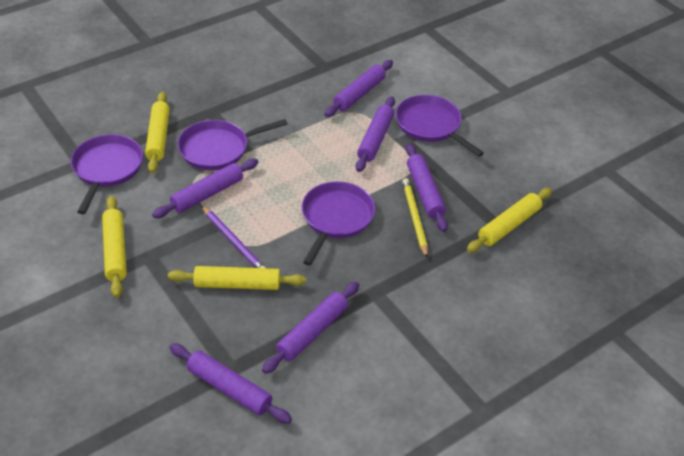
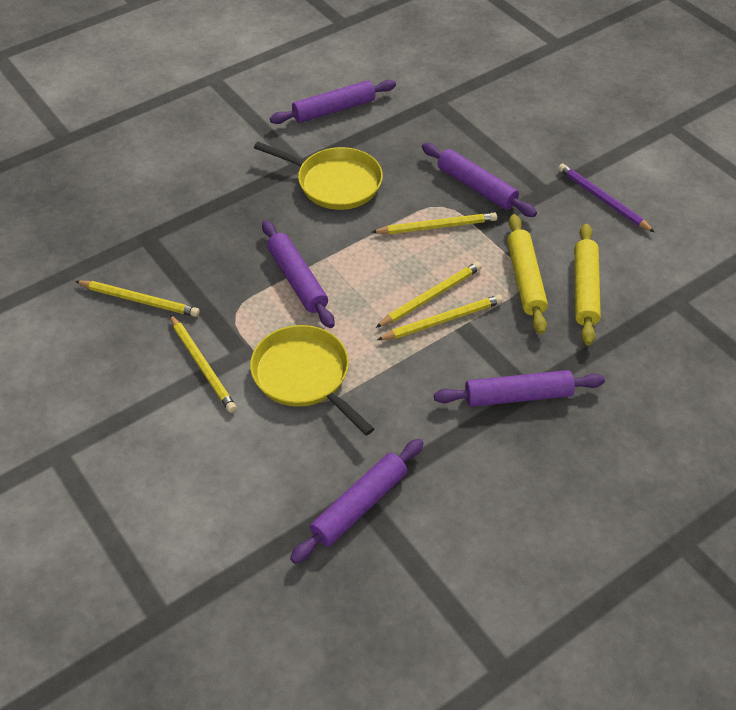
purple pan: 4 -> 0
purple rolling pin: 6 -> 5
yellow pan: 0 -> 2
yellow pencil: 1 -> 5
yellow rolling pin: 4 -> 2

